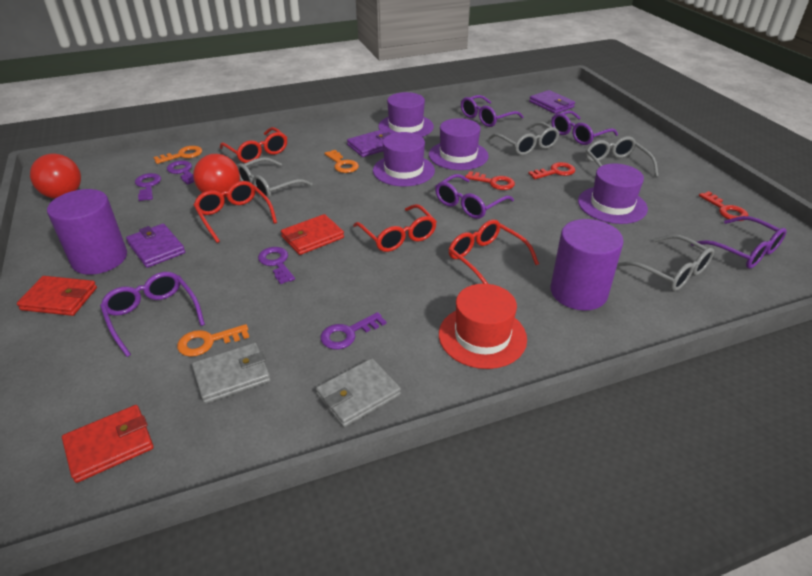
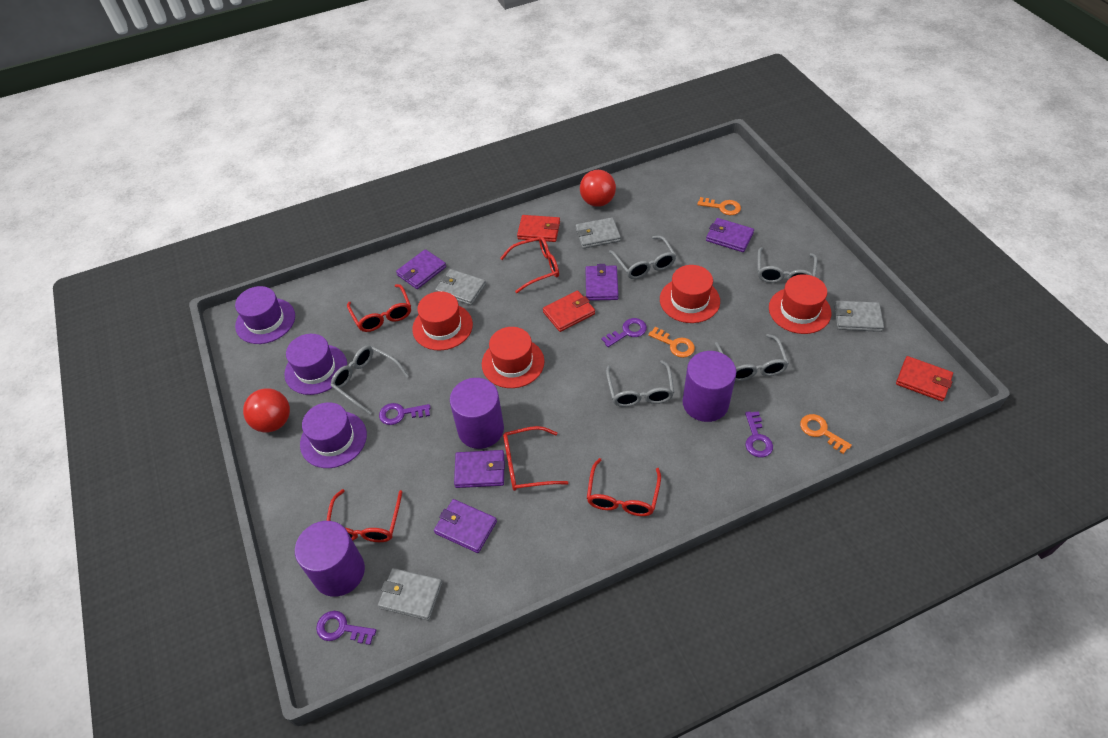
grey glasses: 4 -> 5
grey wallet: 2 -> 4
purple cylinder: 2 -> 3
purple glasses: 5 -> 0
purple hat: 4 -> 3
purple wallet: 3 -> 5
red glasses: 4 -> 5
red hat: 1 -> 4
red key: 3 -> 0

